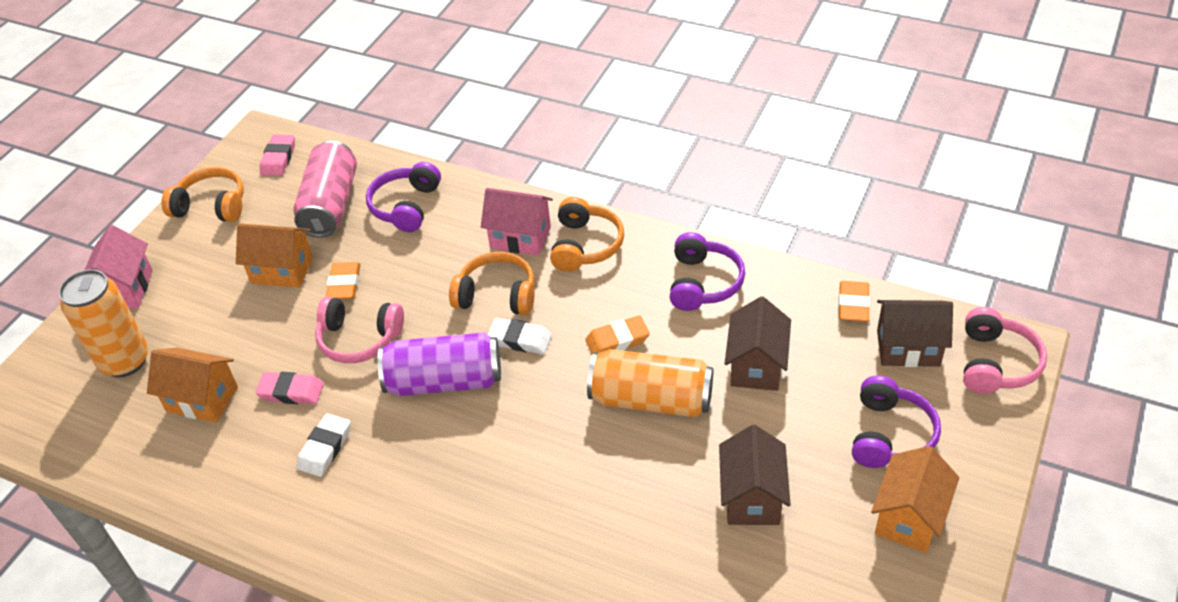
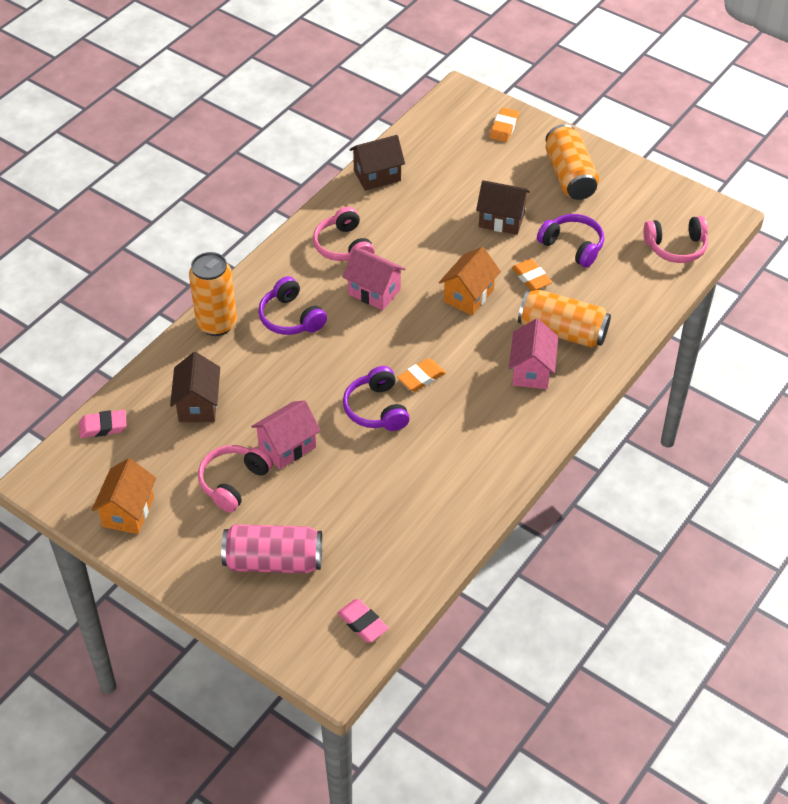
orange can: 2 -> 3
orange headphones: 3 -> 0
orange house: 3 -> 2
pink headphones: 2 -> 3
pink house: 2 -> 3
purple can: 1 -> 0
white eraser: 2 -> 0

